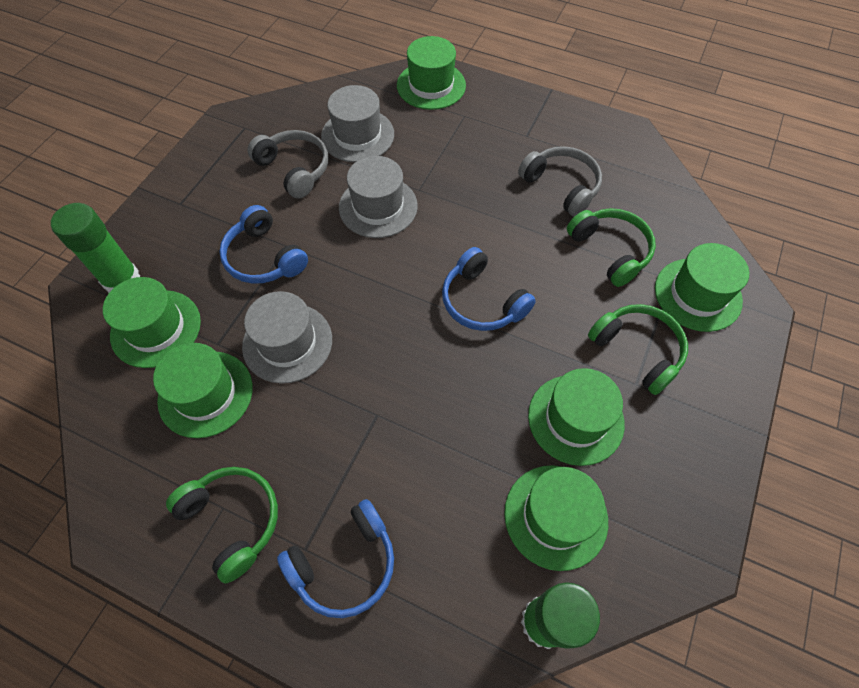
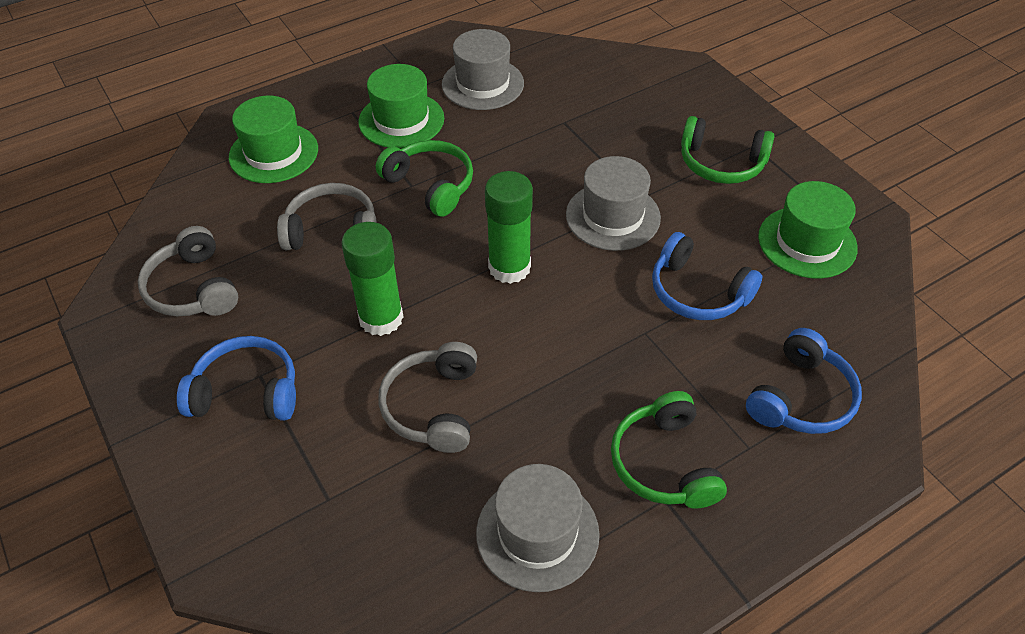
green hat: 6 -> 3
grey headphones: 2 -> 3

